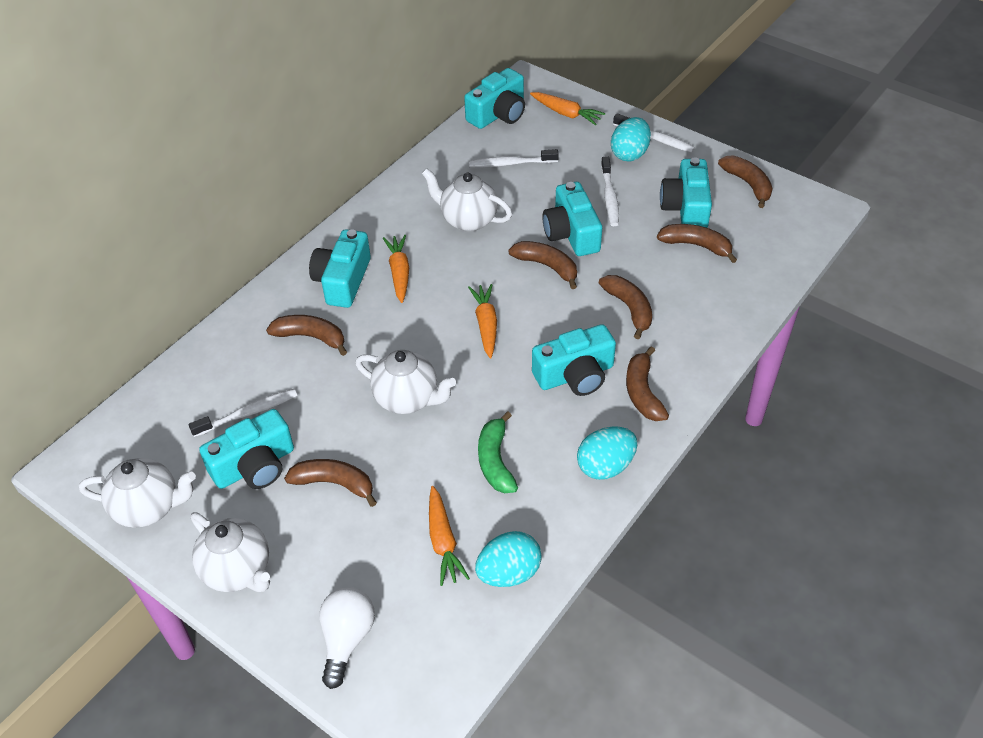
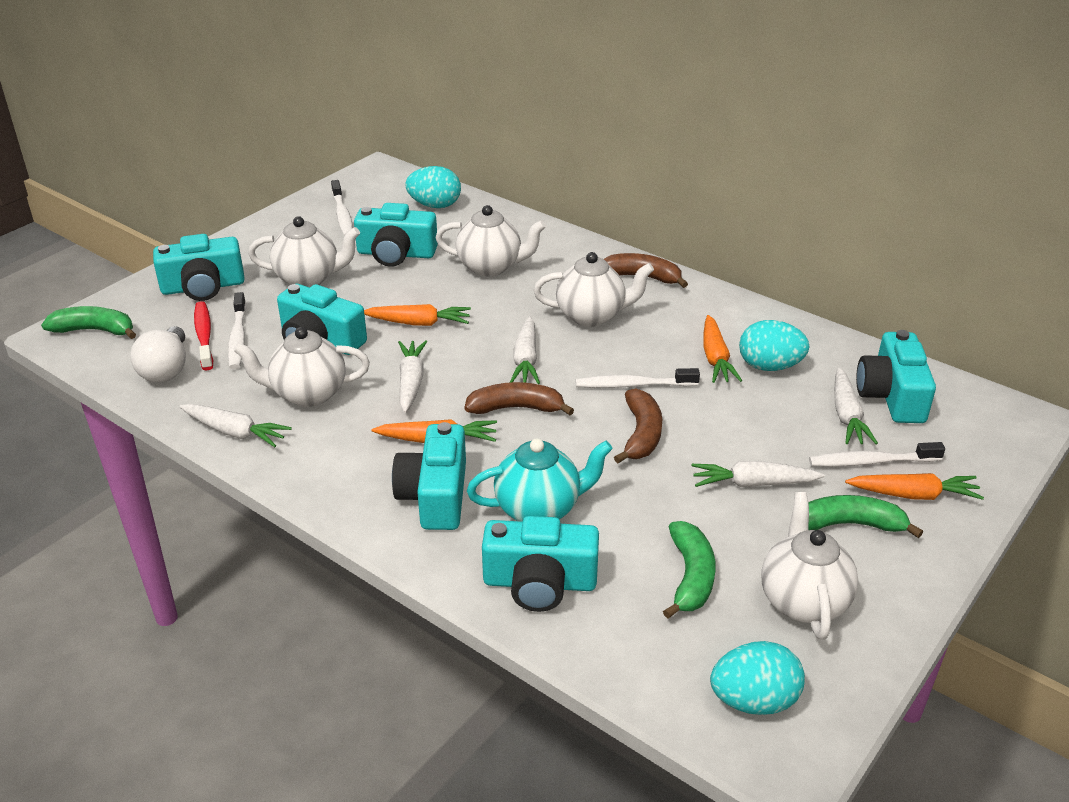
brown banana: 7 -> 3
green banana: 1 -> 3
red toothbrush: 0 -> 1
turquoise teapot: 0 -> 1
white carrot: 0 -> 5
white teapot: 4 -> 5

